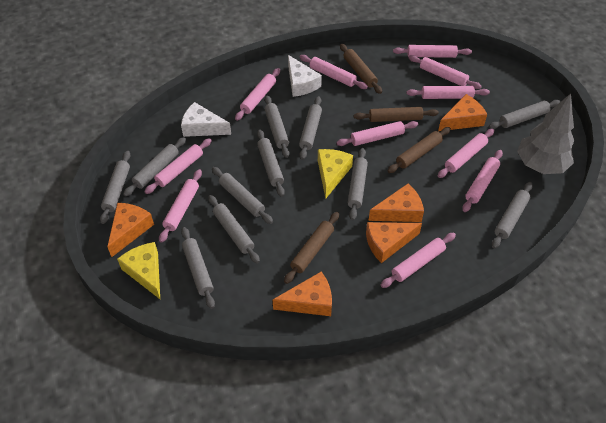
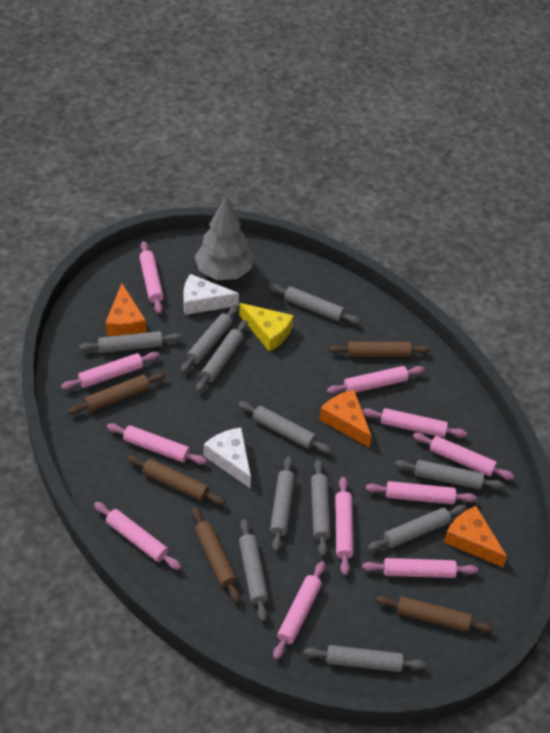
brown rolling pin: 4 -> 5
orange cheese: 5 -> 3
yellow cheese: 2 -> 1

